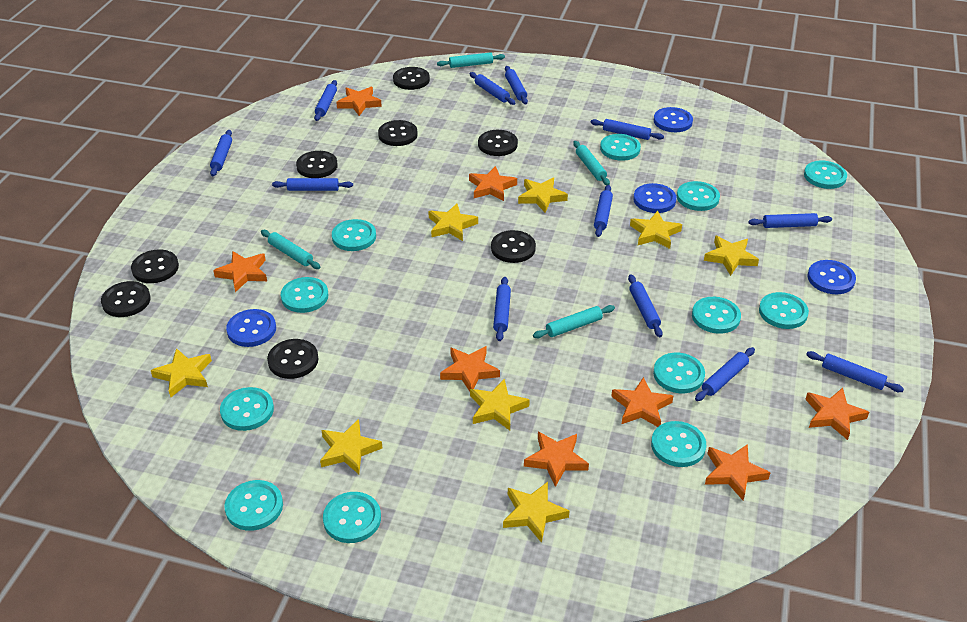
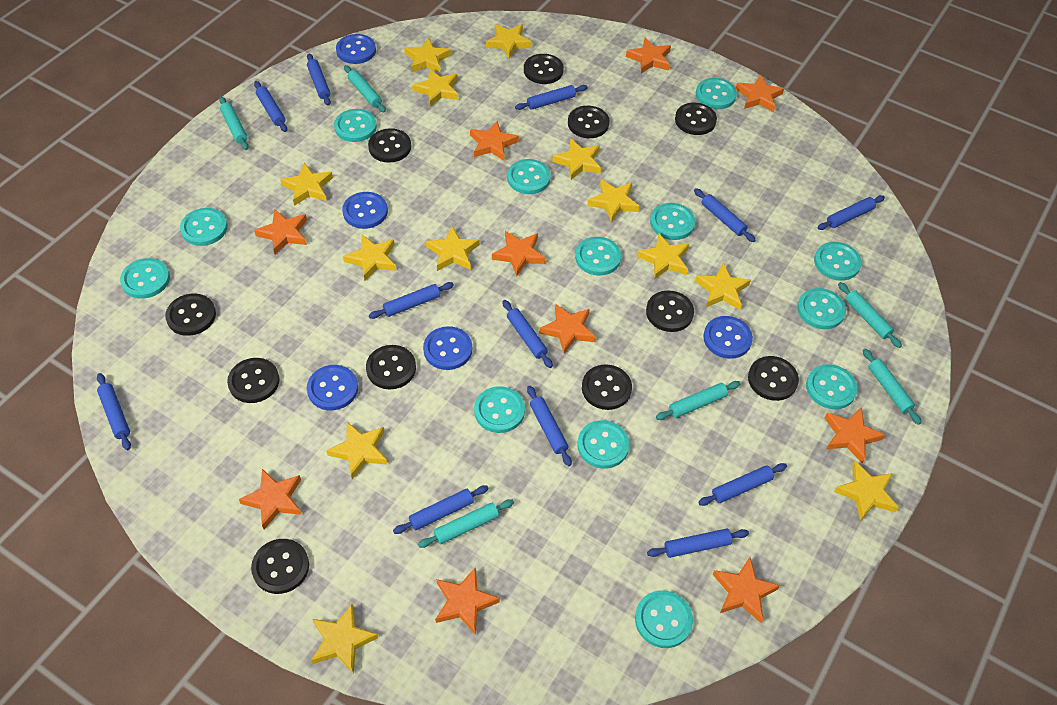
black button: 8 -> 11
blue button: 4 -> 5
orange star: 8 -> 10
turquoise button: 12 -> 13
turquoise rolling pin: 4 -> 6
yellow star: 8 -> 13

